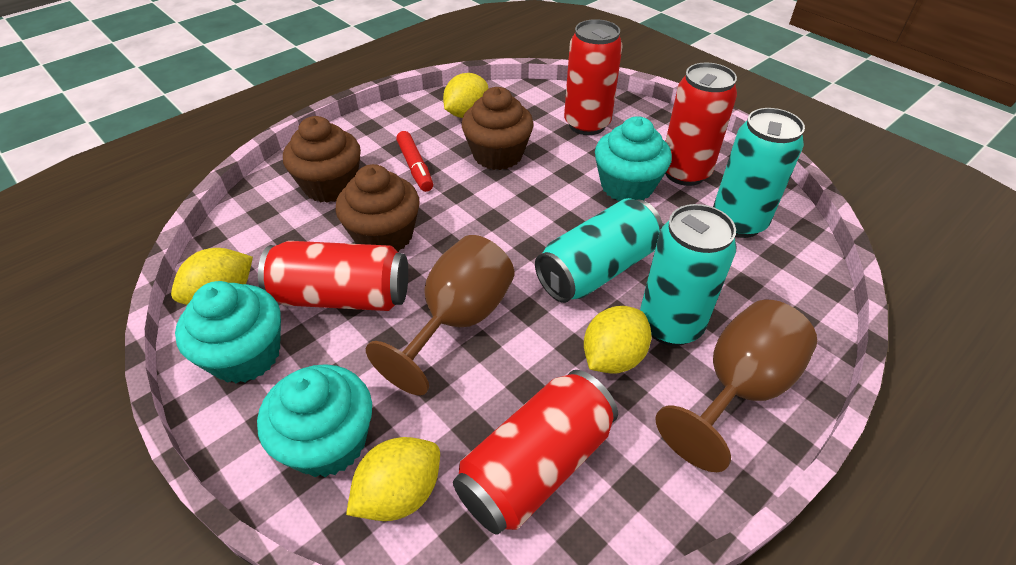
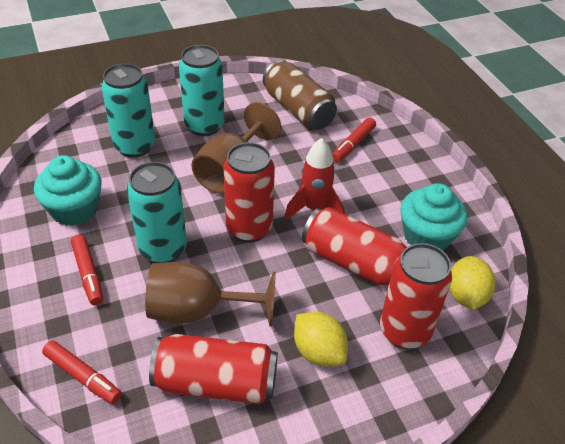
brown can: 0 -> 1
brown cupcake: 3 -> 0
red marker: 1 -> 3
red rocket: 0 -> 1
turquoise cupcake: 3 -> 2
yellow lemon: 4 -> 2

